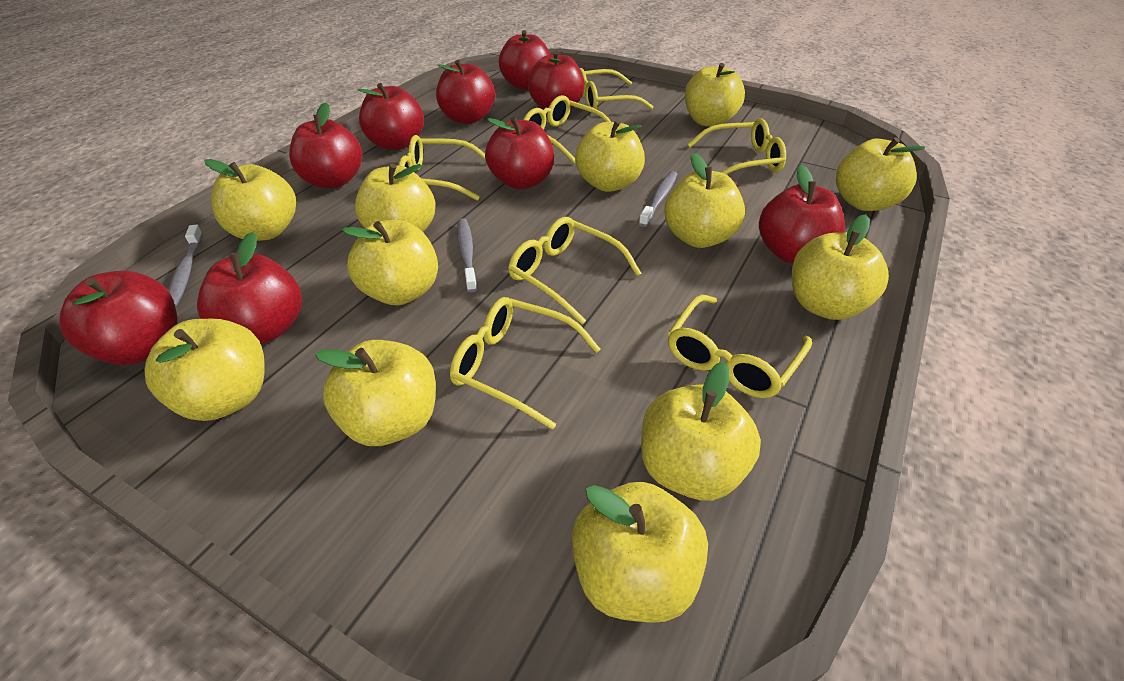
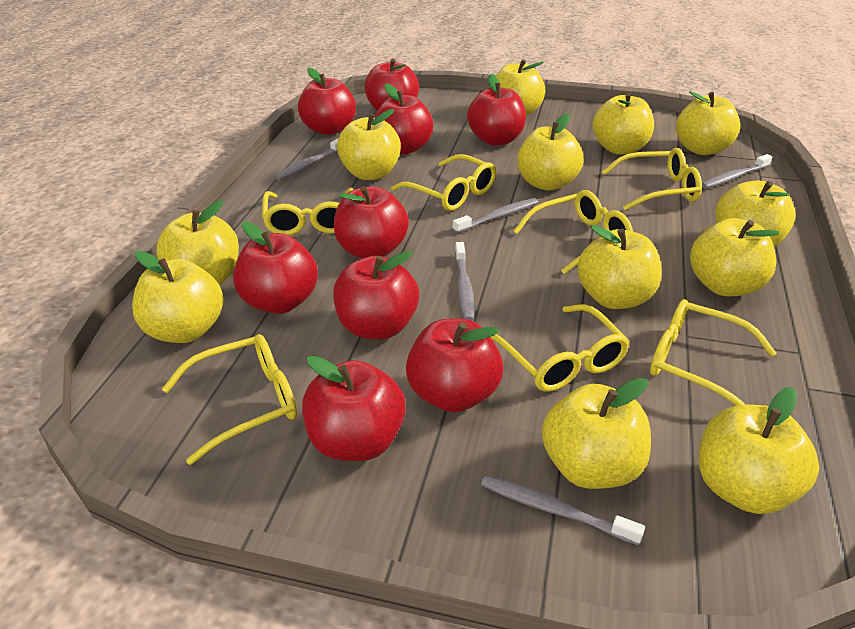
grey toothbrush: 3 -> 5

